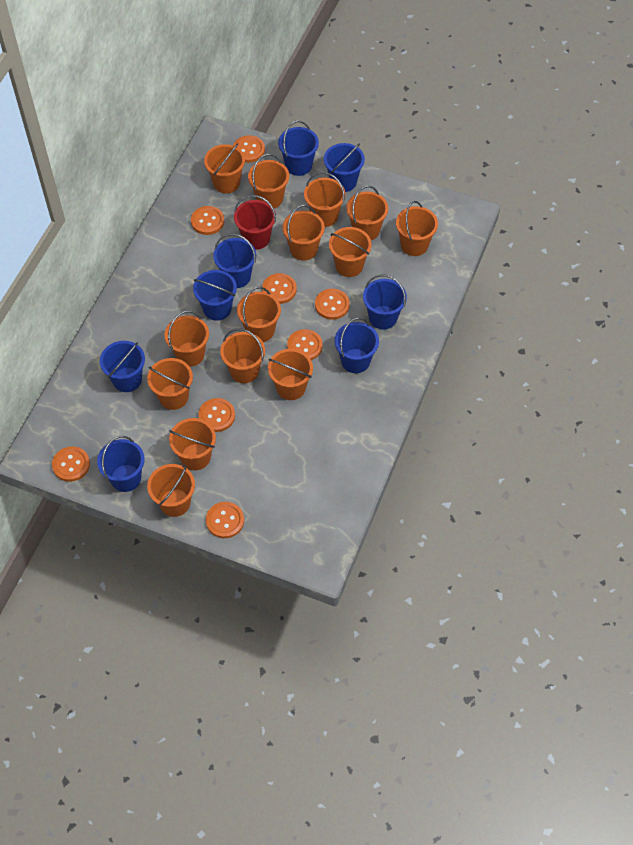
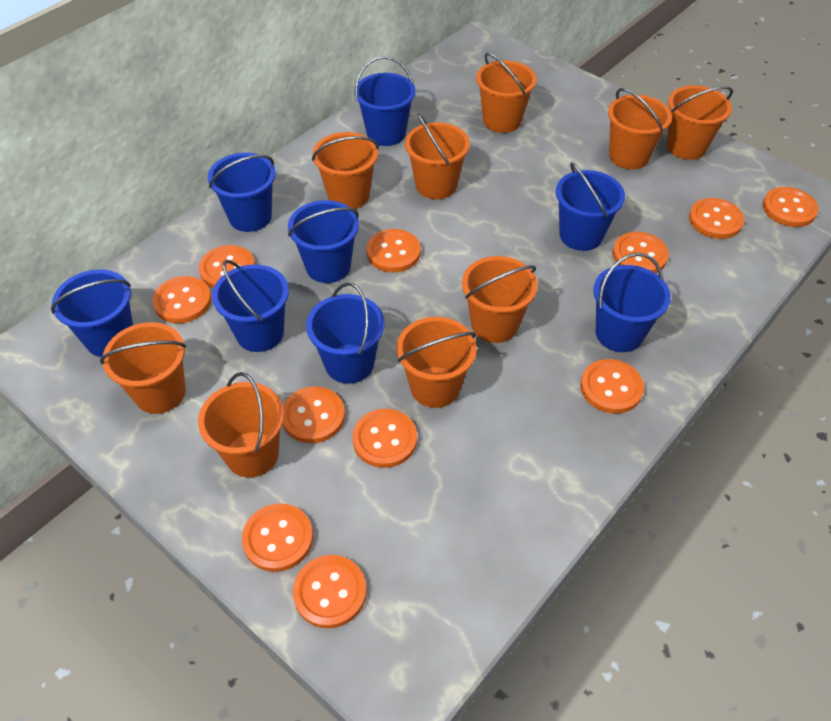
orange bucket: 14 -> 9
orange button: 8 -> 11
red bucket: 1 -> 0

